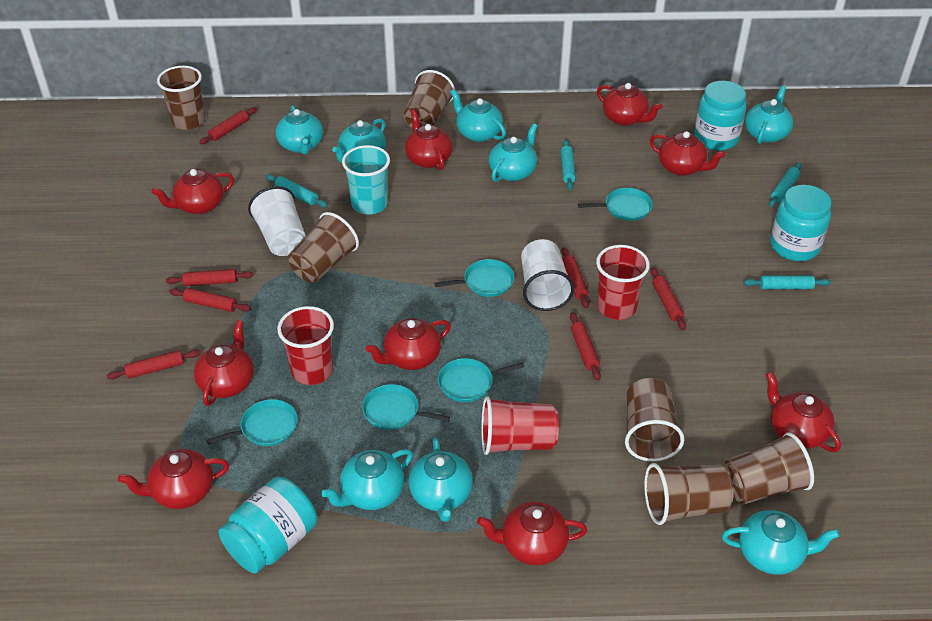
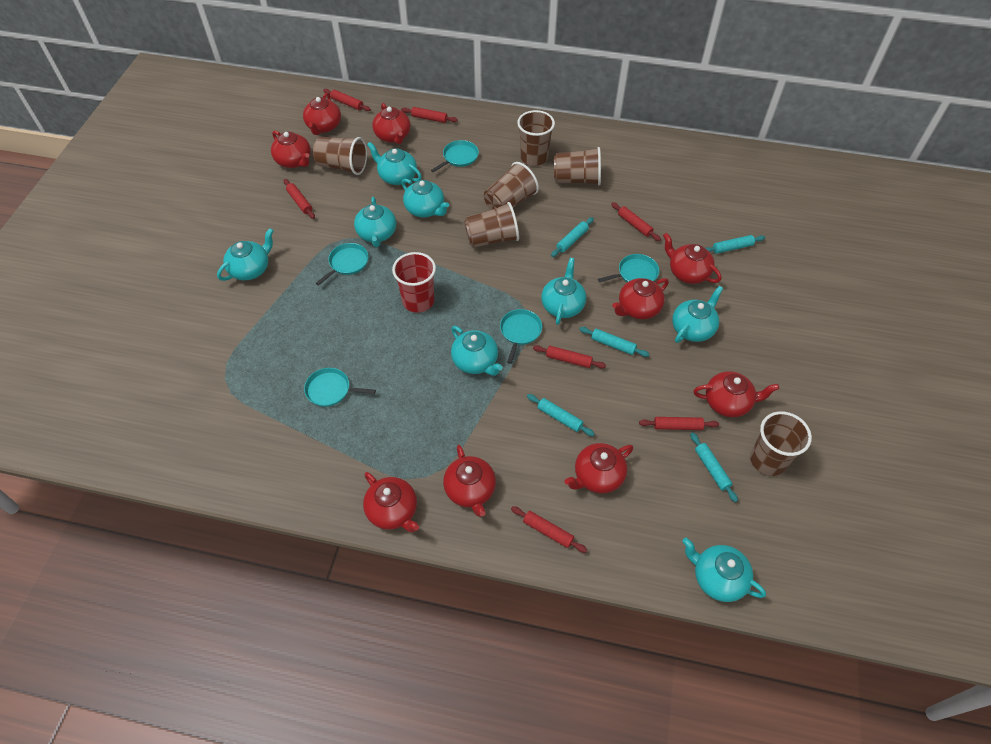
red cup: 3 -> 1
turquoise cup: 1 -> 0
turquoise jar: 3 -> 0
turquoise rolling pin: 4 -> 5
white cup: 2 -> 0

